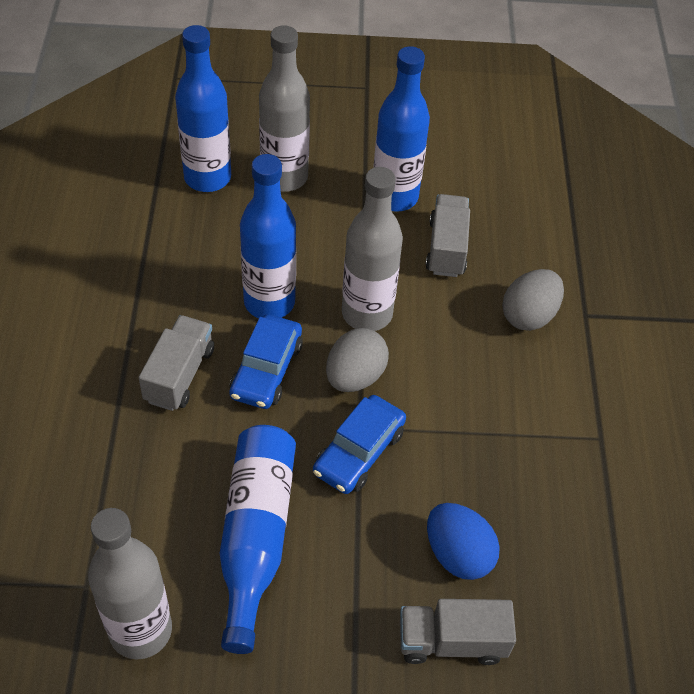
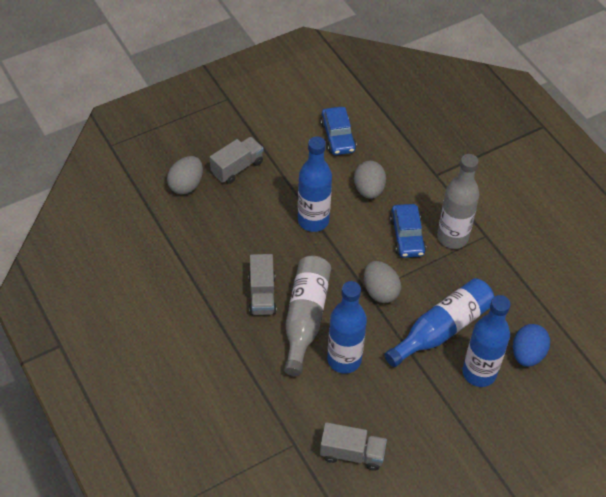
grey bottle: 3 -> 2
grey egg: 2 -> 3

